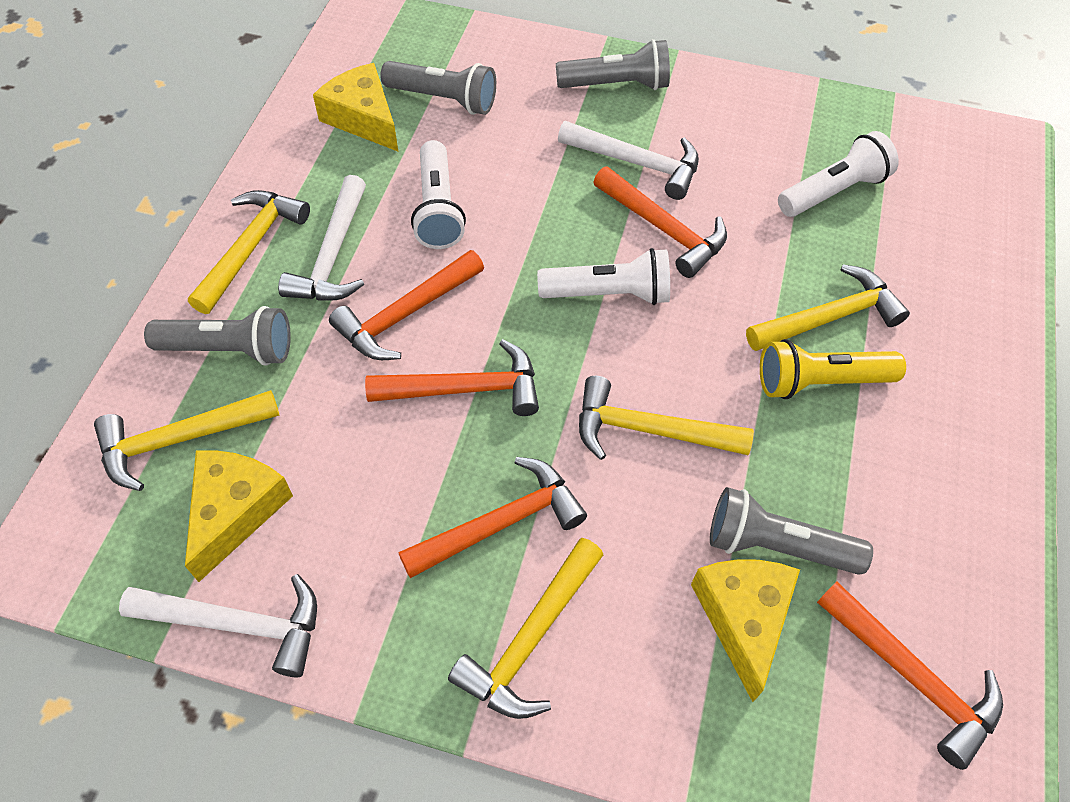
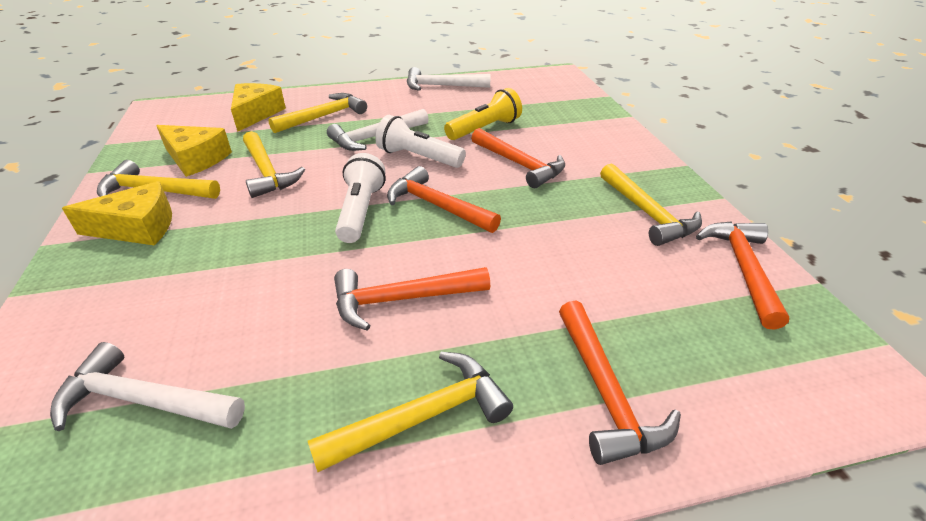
grey flashlight: 4 -> 0
white flashlight: 3 -> 2

